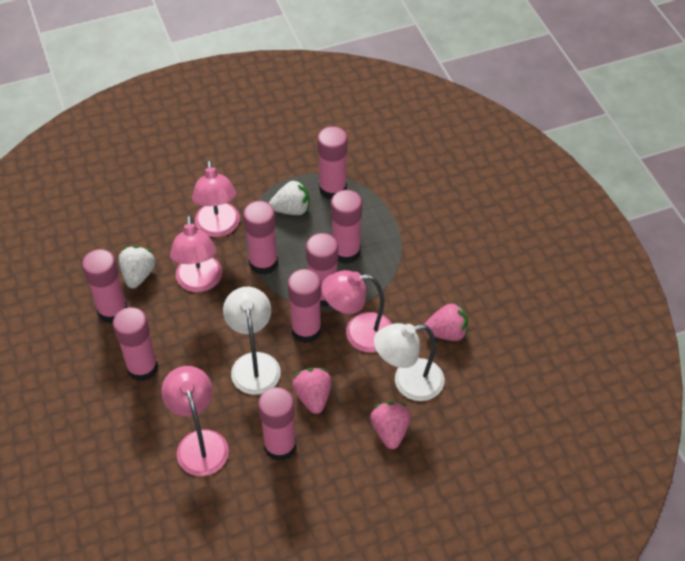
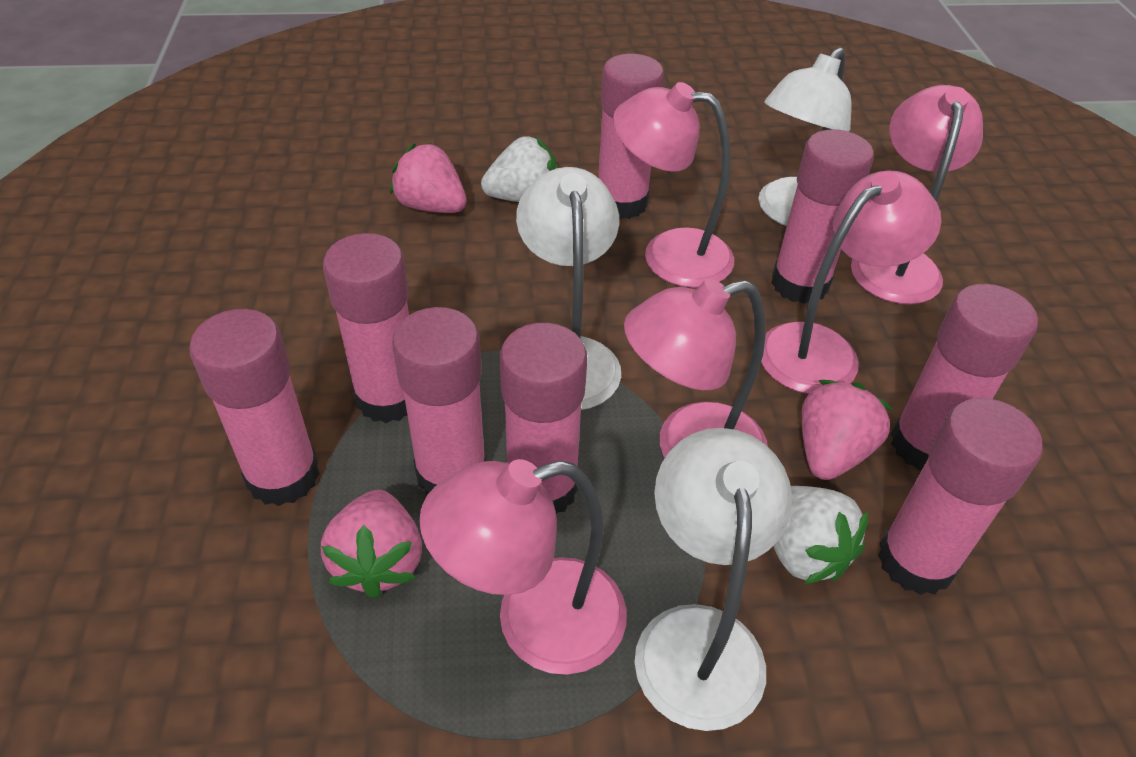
pink lamp: 4 -> 5
white lamp: 2 -> 3

